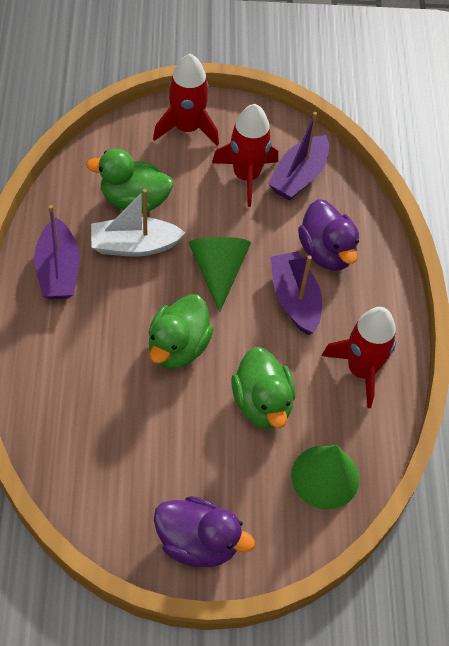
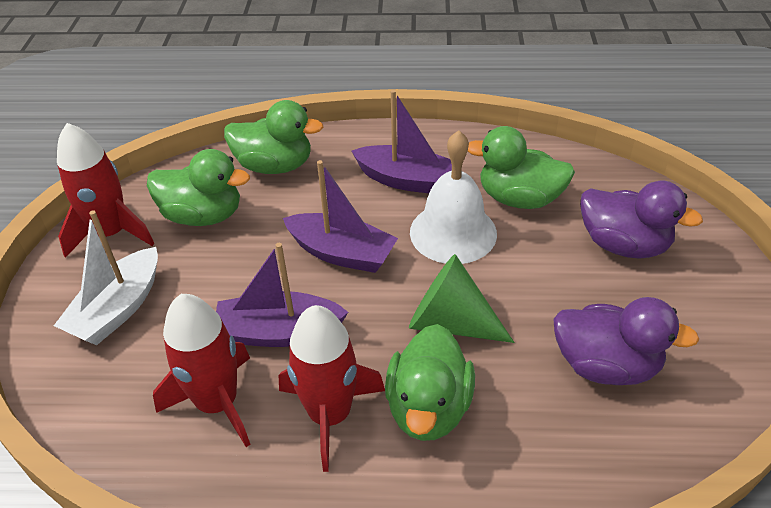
green cone: 2 -> 1
green duck: 3 -> 4
white bell: 0 -> 1

